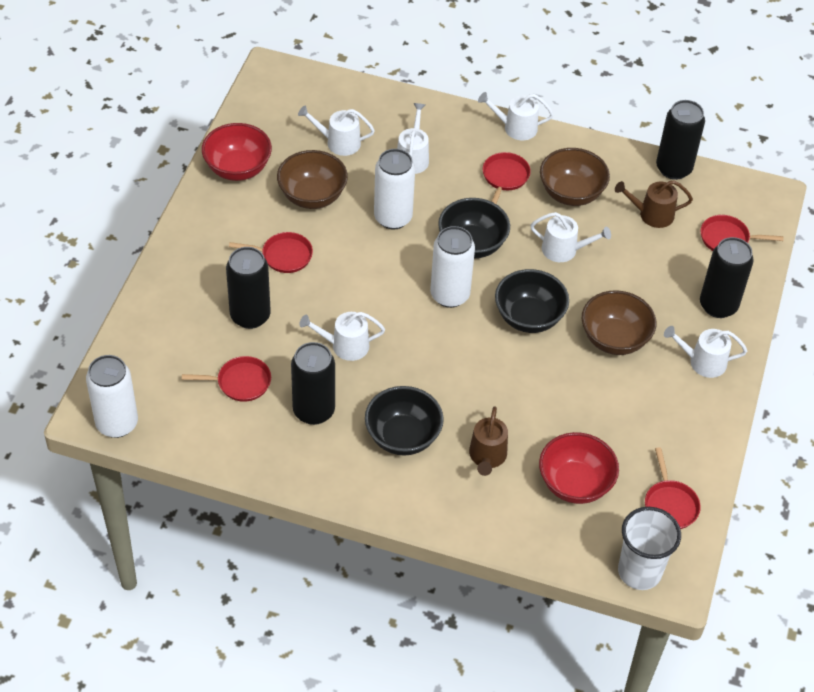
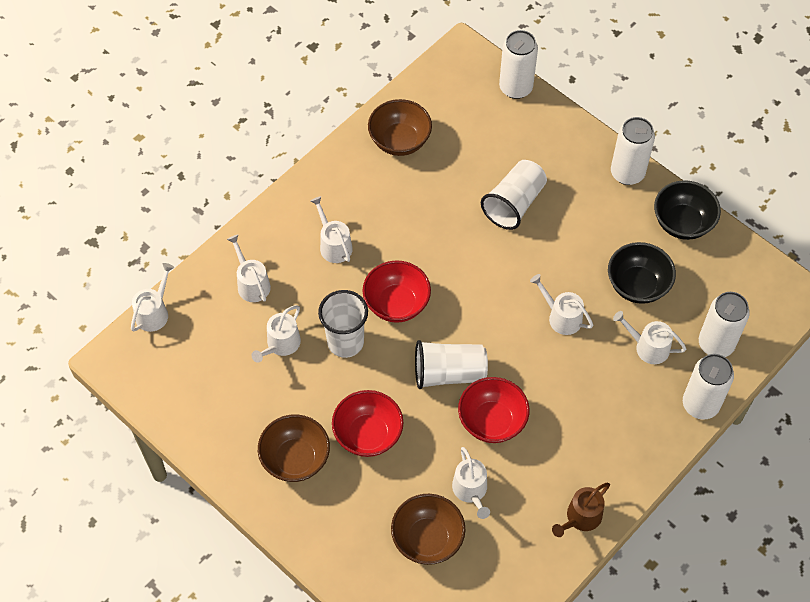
black bowl: 3 -> 2
black can: 4 -> 0
brown watering can: 2 -> 1
red bowl: 2 -> 3
red pan: 5 -> 0
white can: 3 -> 4
white cup: 1 -> 3
white watering can: 6 -> 7

